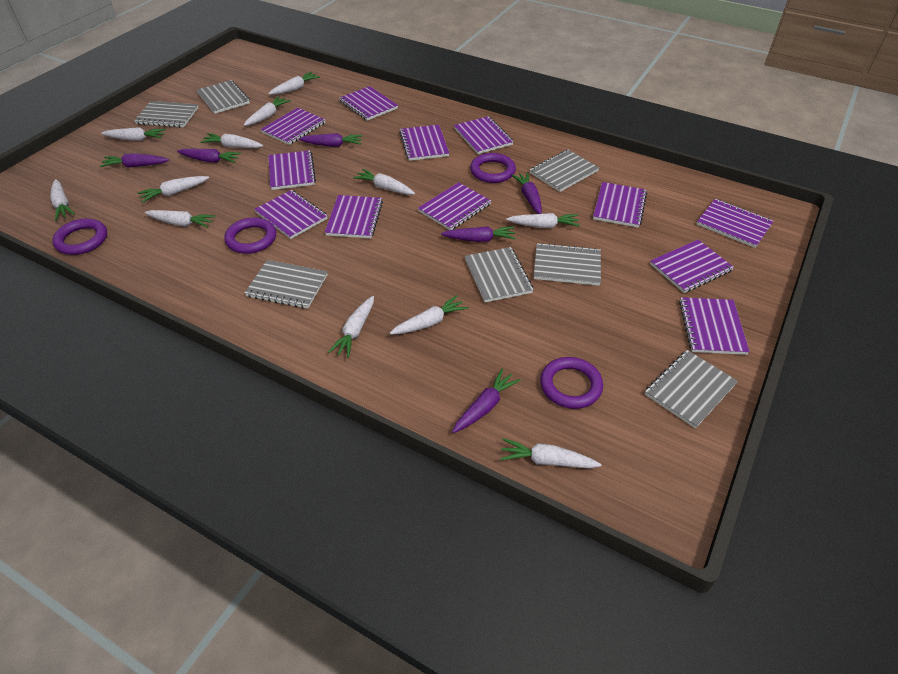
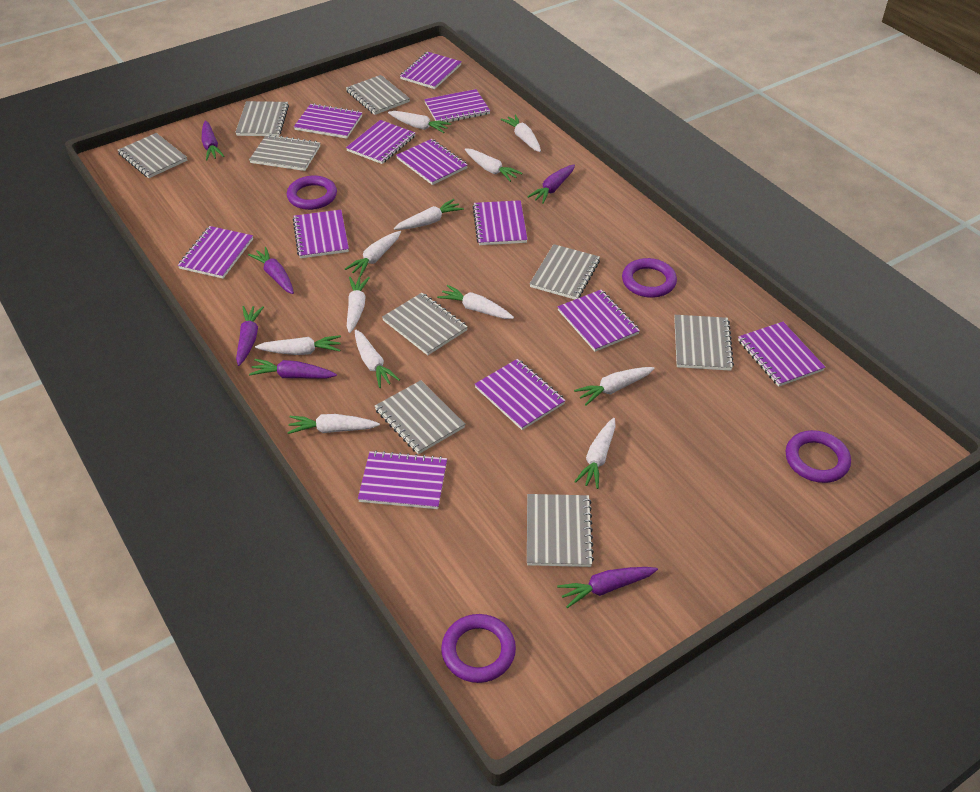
grey notebook: 7 -> 9

